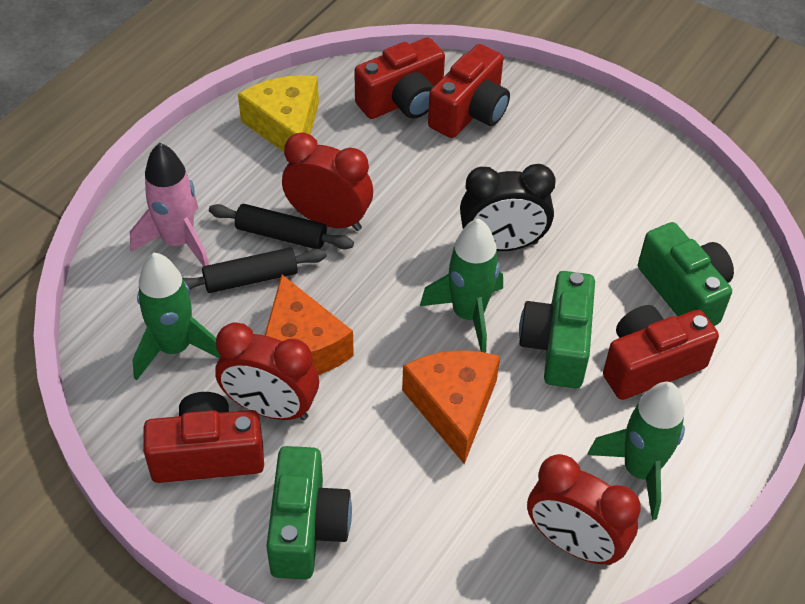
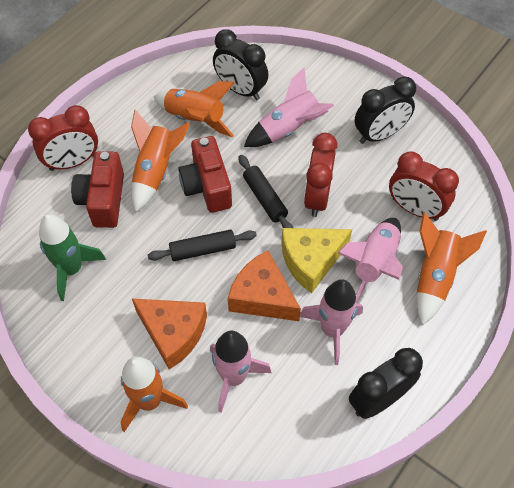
black clock: 1 -> 3
green camera: 3 -> 0
green rocket: 3 -> 1
orange rocket: 0 -> 4
pink rocket: 1 -> 4
red camera: 4 -> 2

